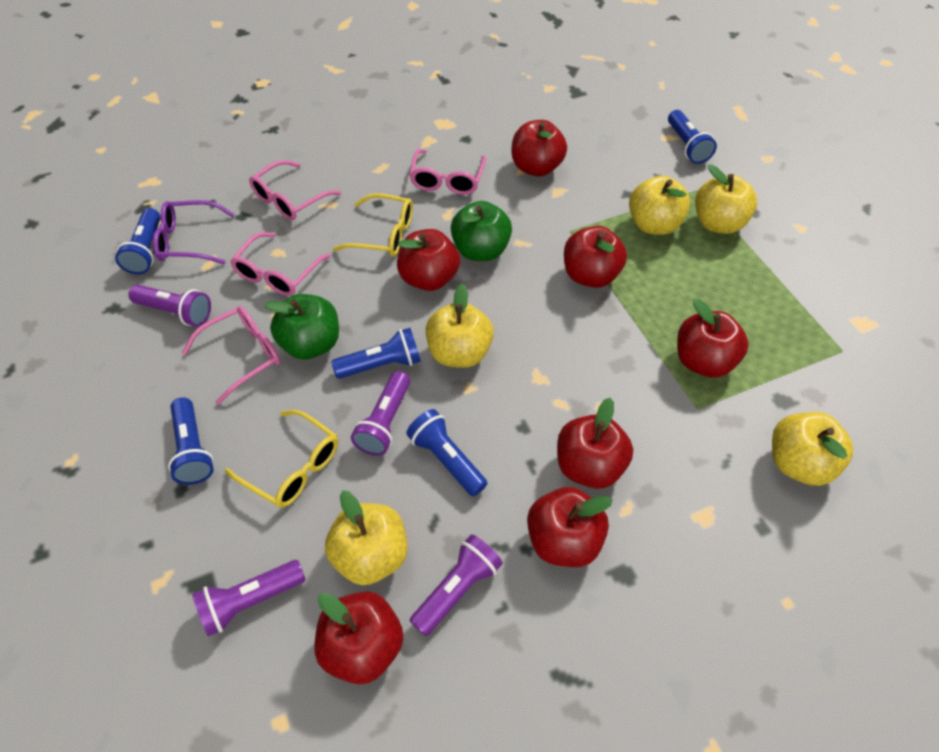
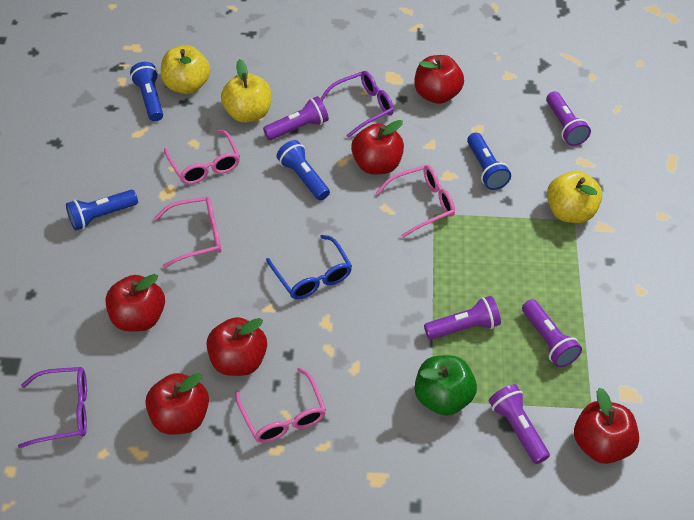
blue flashlight: 5 -> 4
blue glasses: 0 -> 1
green apple: 2 -> 1
purple flashlight: 4 -> 5
purple glasses: 1 -> 2
red apple: 7 -> 6
yellow apple: 5 -> 3
yellow glasses: 2 -> 0

